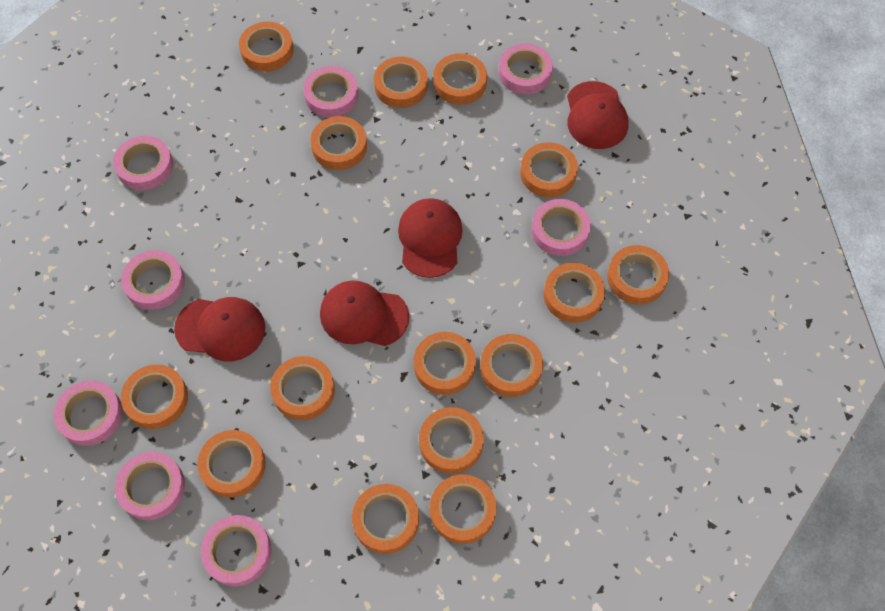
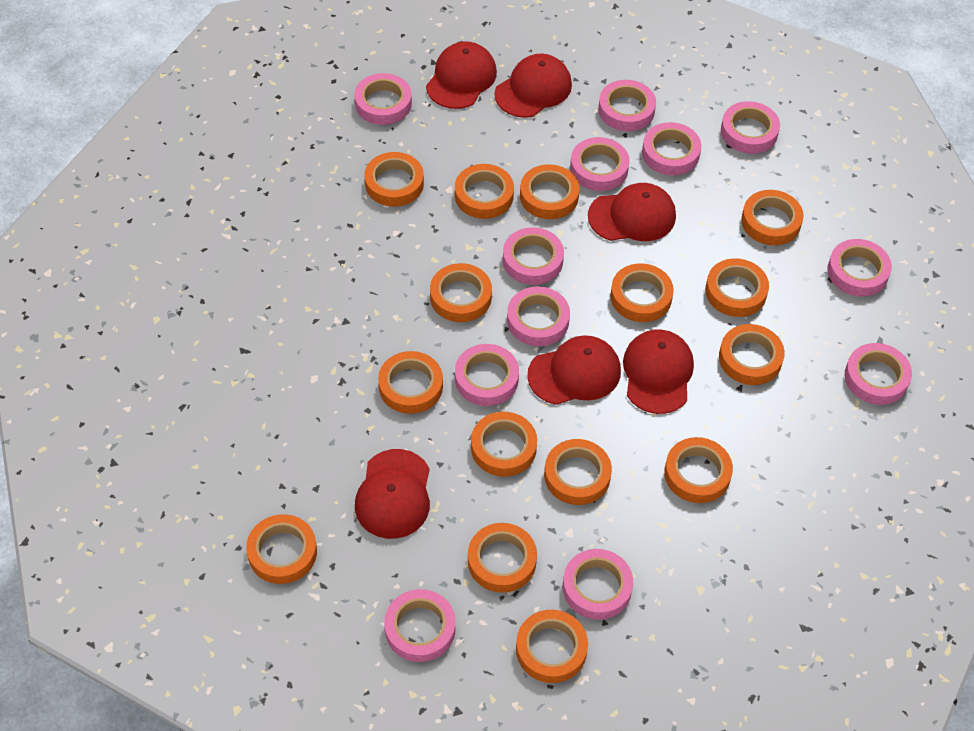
pink tape: 8 -> 12
red cap: 4 -> 6

